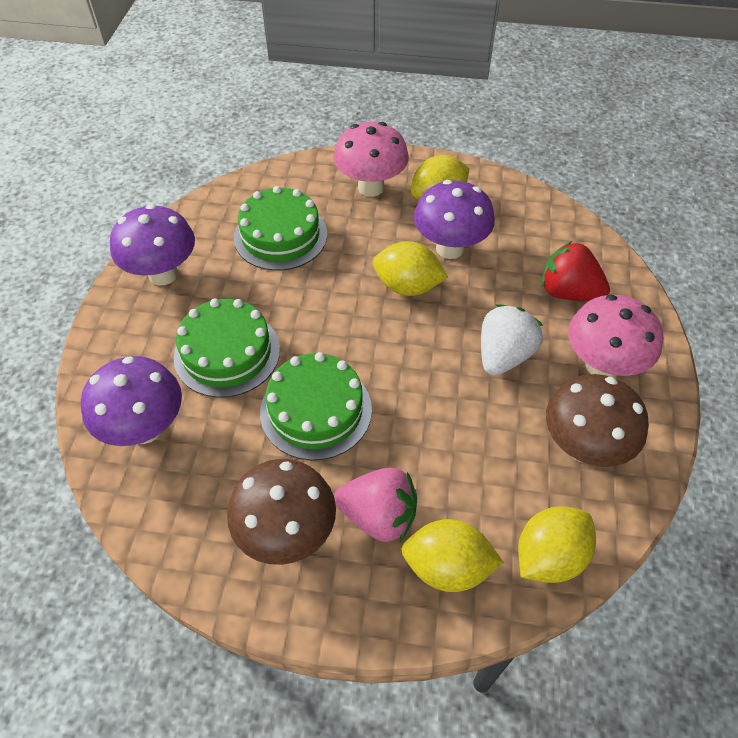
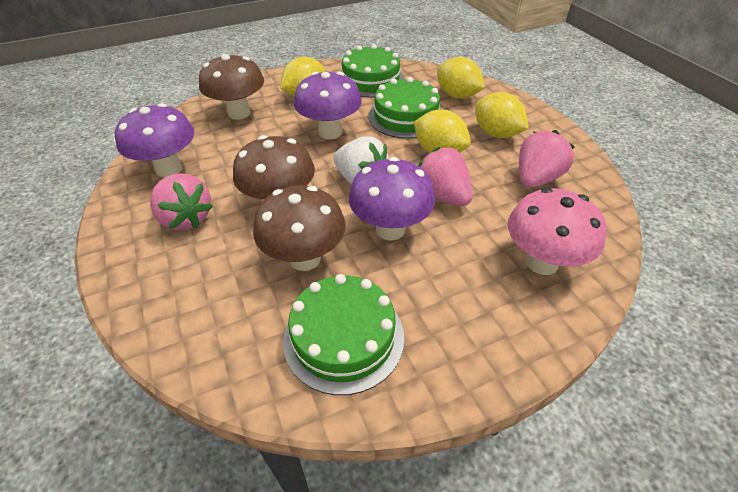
brown mushroom: 2 -> 3
pink mushroom: 2 -> 1
pink strawberry: 1 -> 3
red strawberry: 1 -> 0

